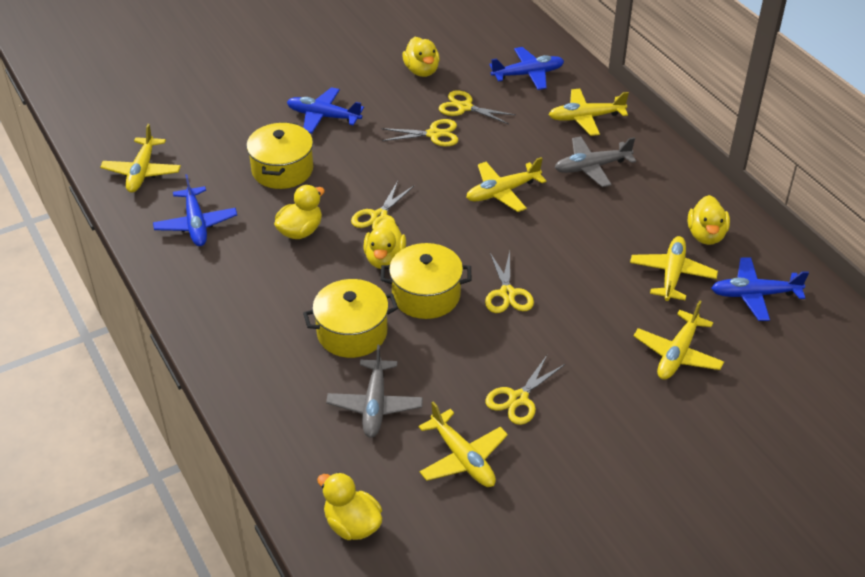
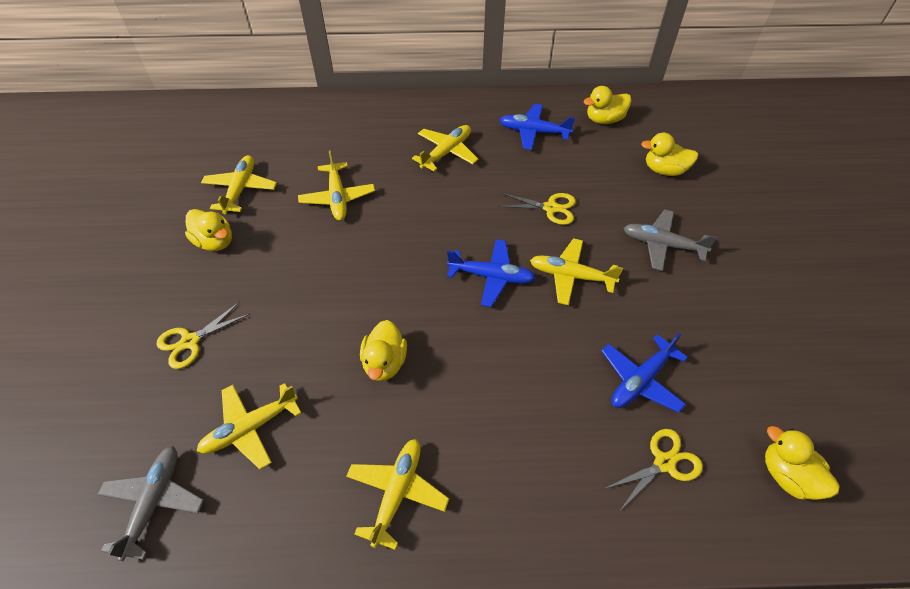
blue plane: 4 -> 3
yellow pot: 3 -> 0
yellow scissors: 5 -> 3

